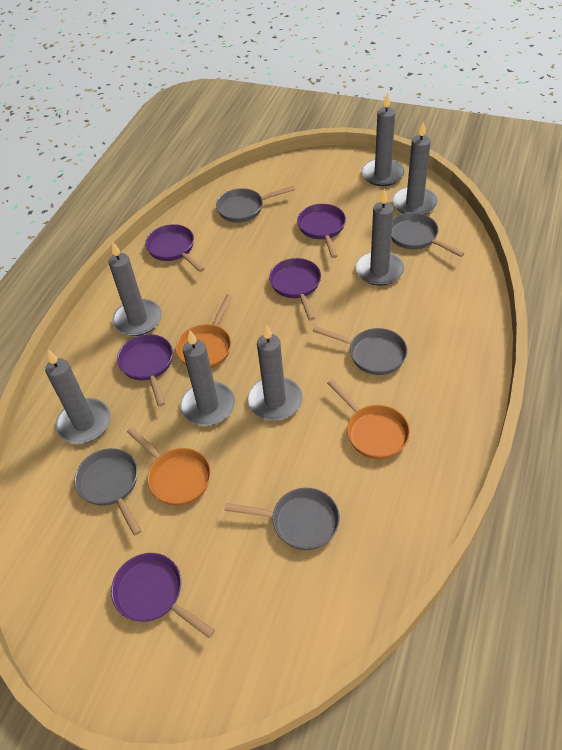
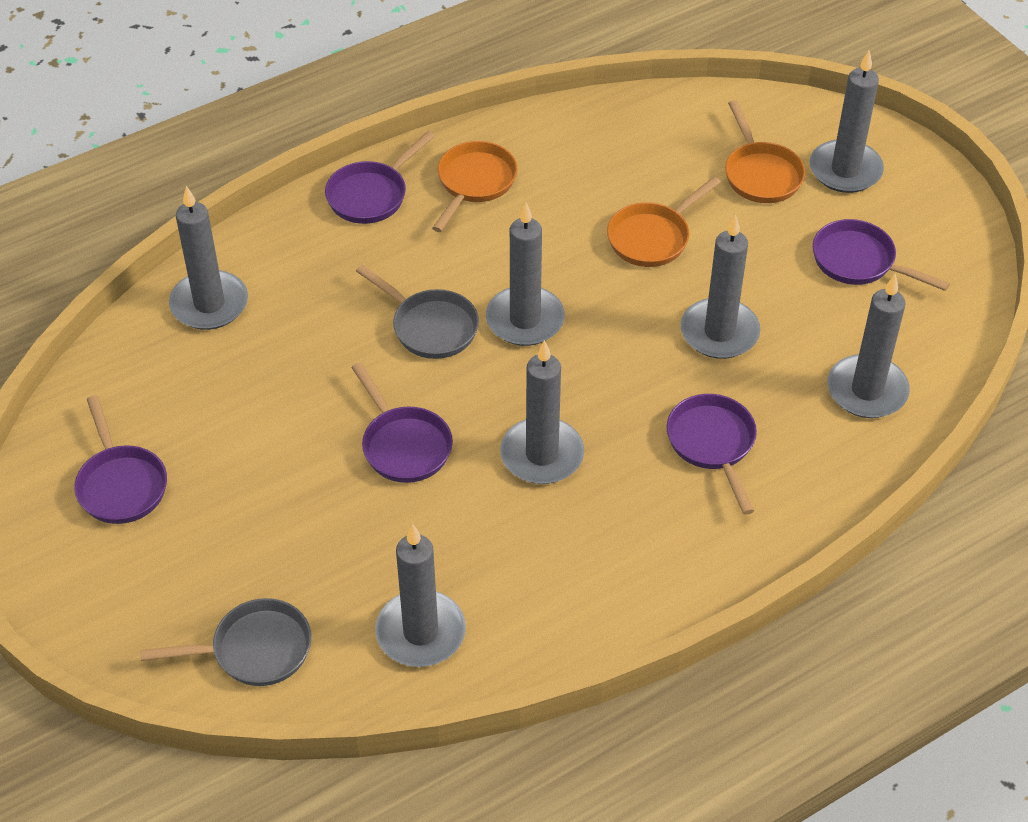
grey pan: 5 -> 2

